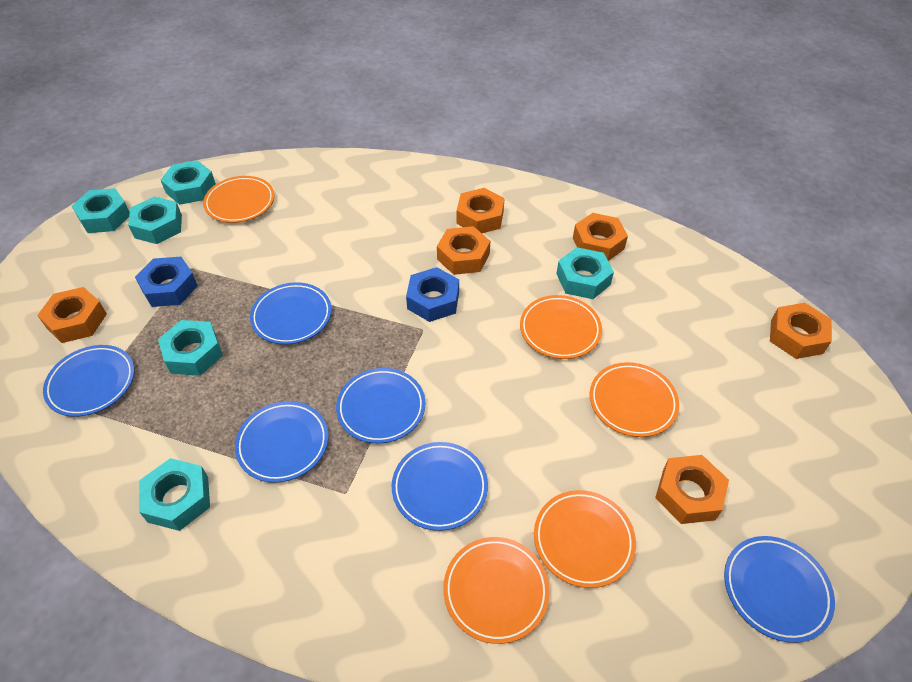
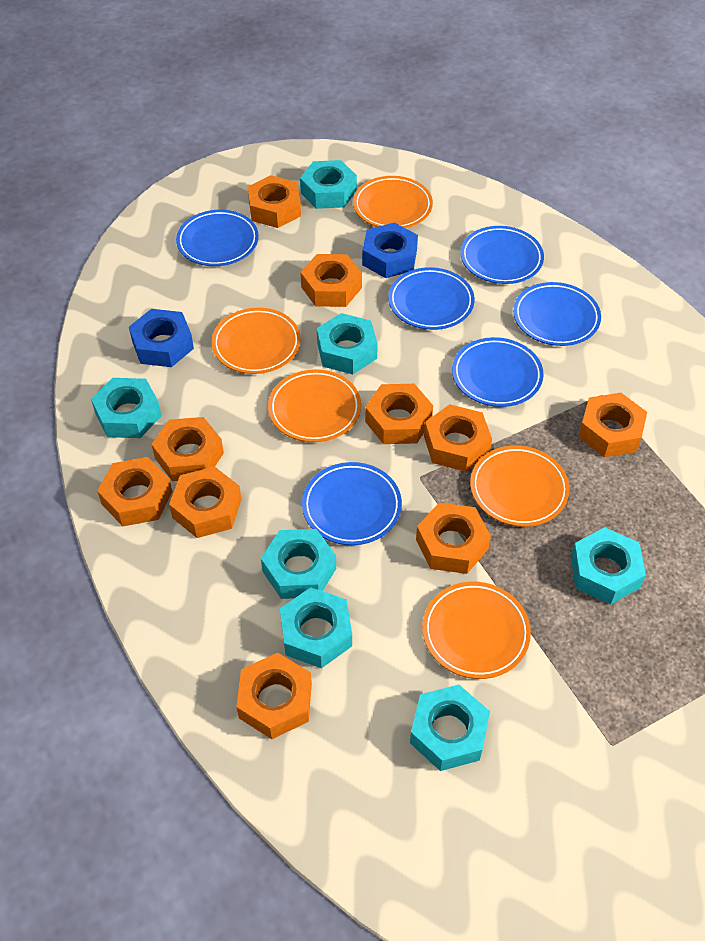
orange nut: 6 -> 10
turquoise nut: 6 -> 7

